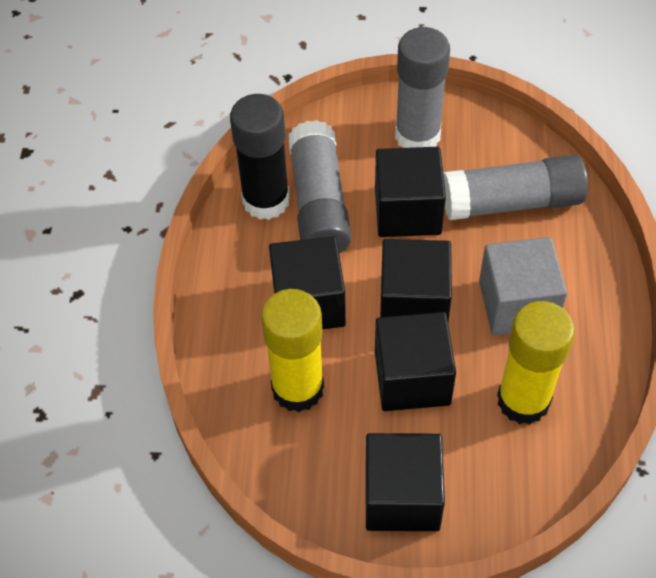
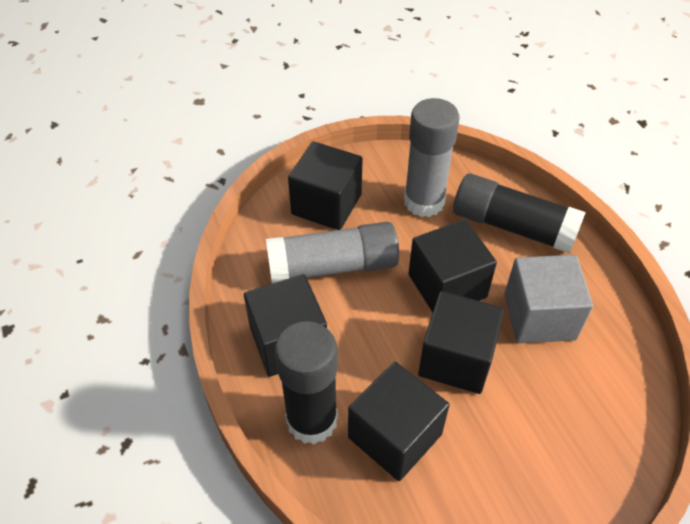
black glue stick: 1 -> 2
grey glue stick: 3 -> 2
yellow glue stick: 2 -> 0

